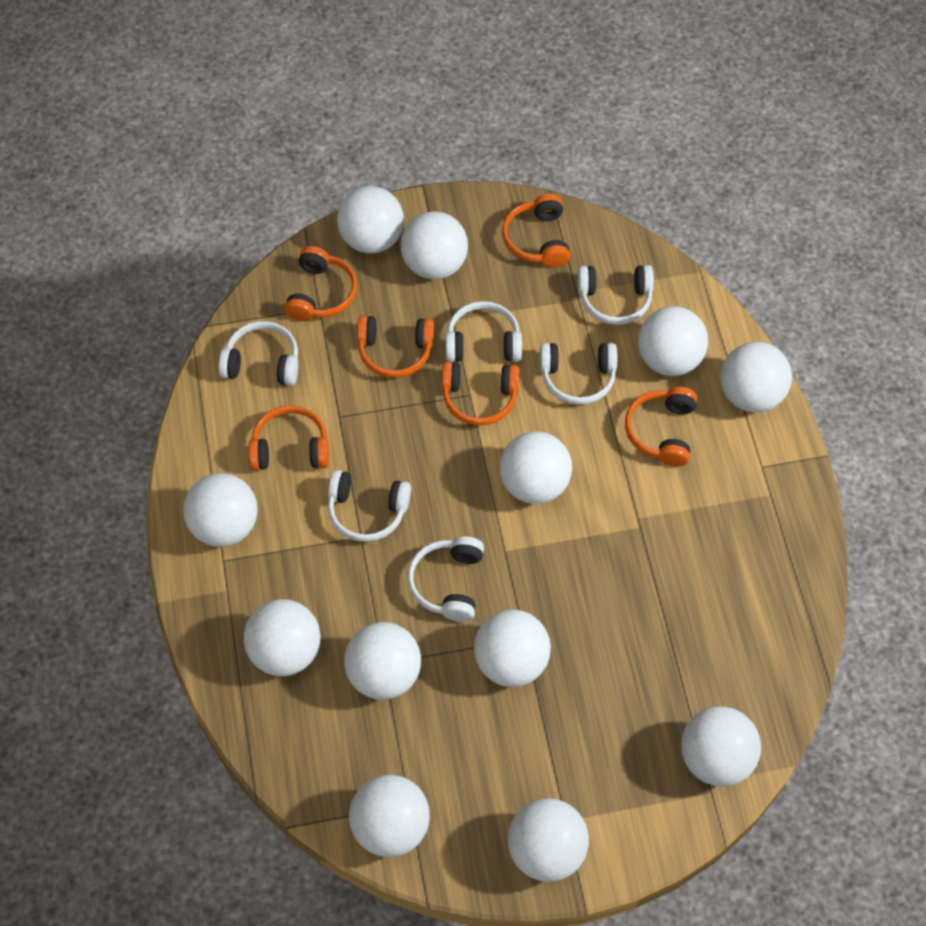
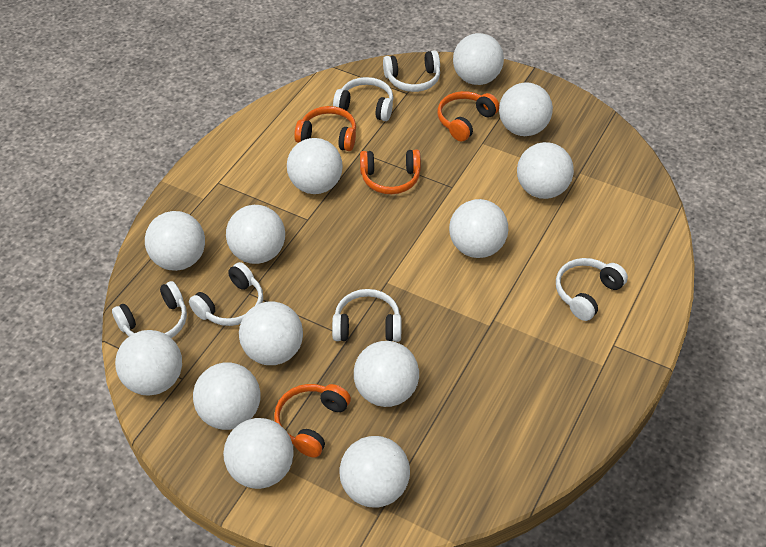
orange headphones: 6 -> 4
white ball: 12 -> 13

